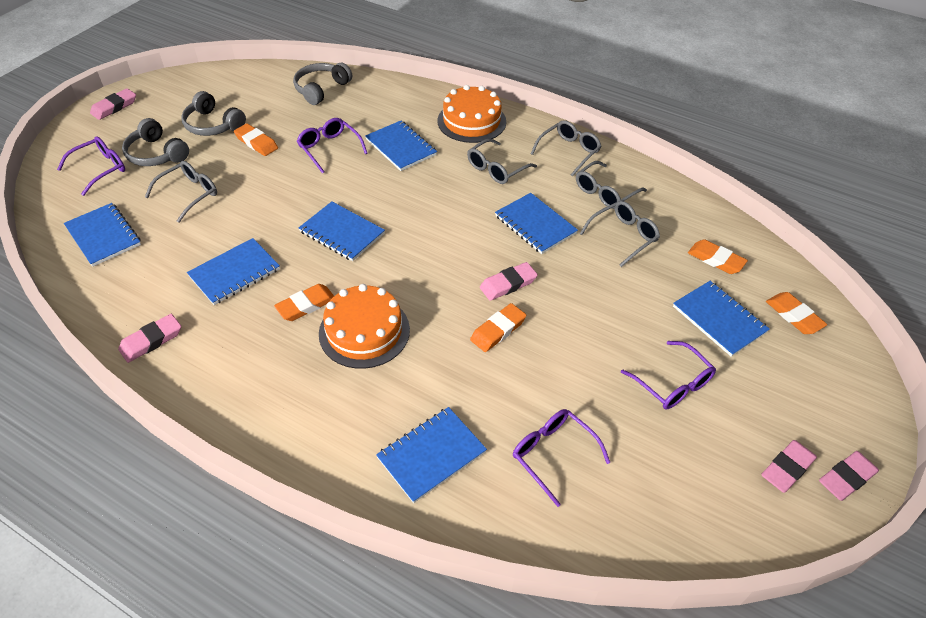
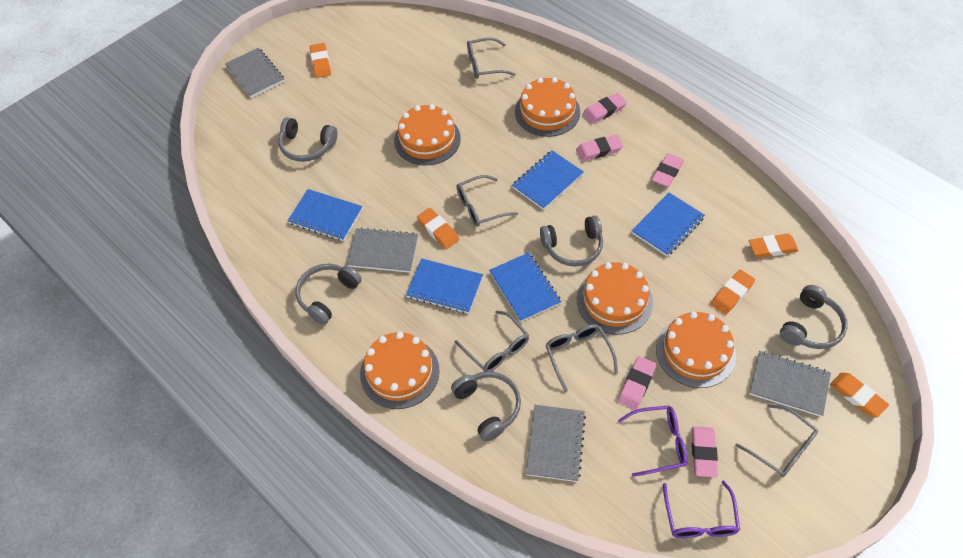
blue notebook: 7 -> 5
grey headphones: 3 -> 5
grey notebook: 0 -> 4
orange cake: 2 -> 5
purple glasses: 4 -> 2

